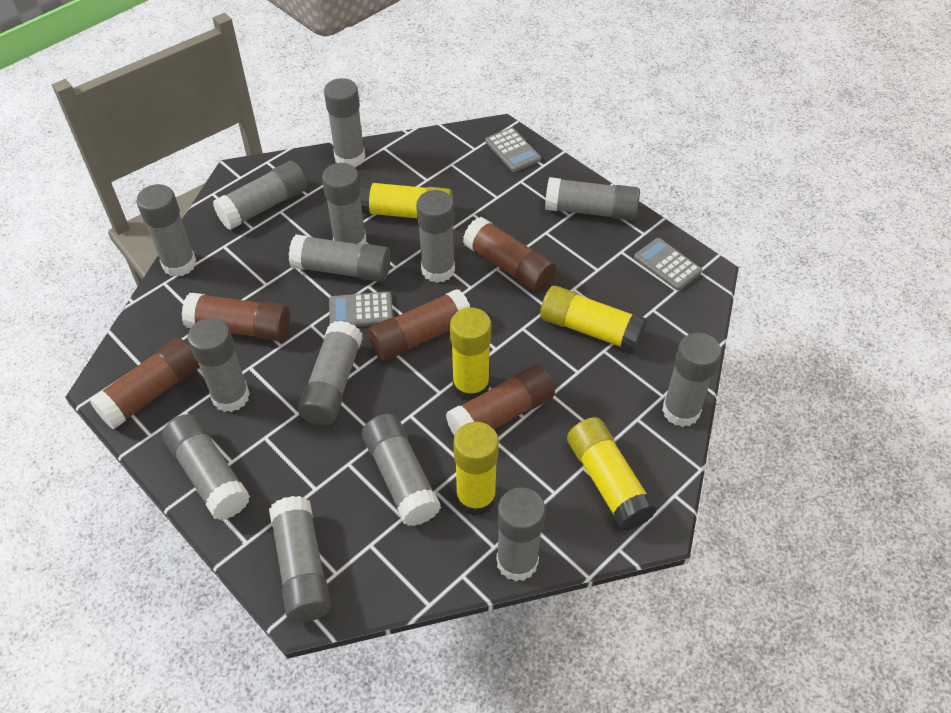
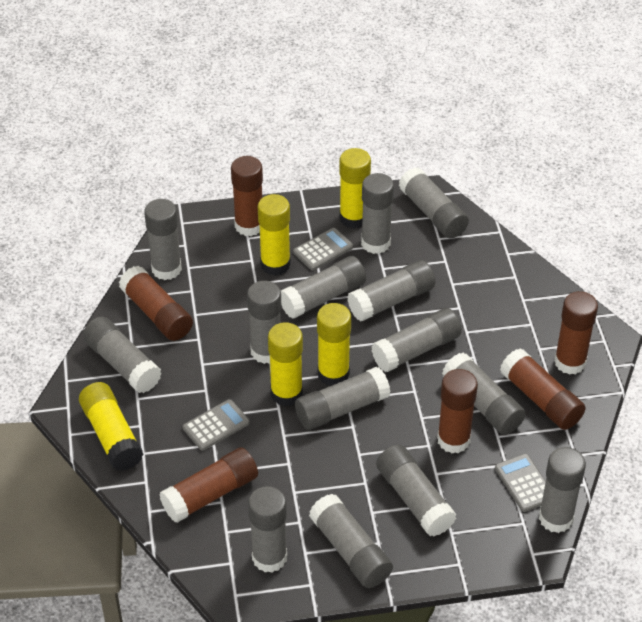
brown glue stick: 5 -> 6

